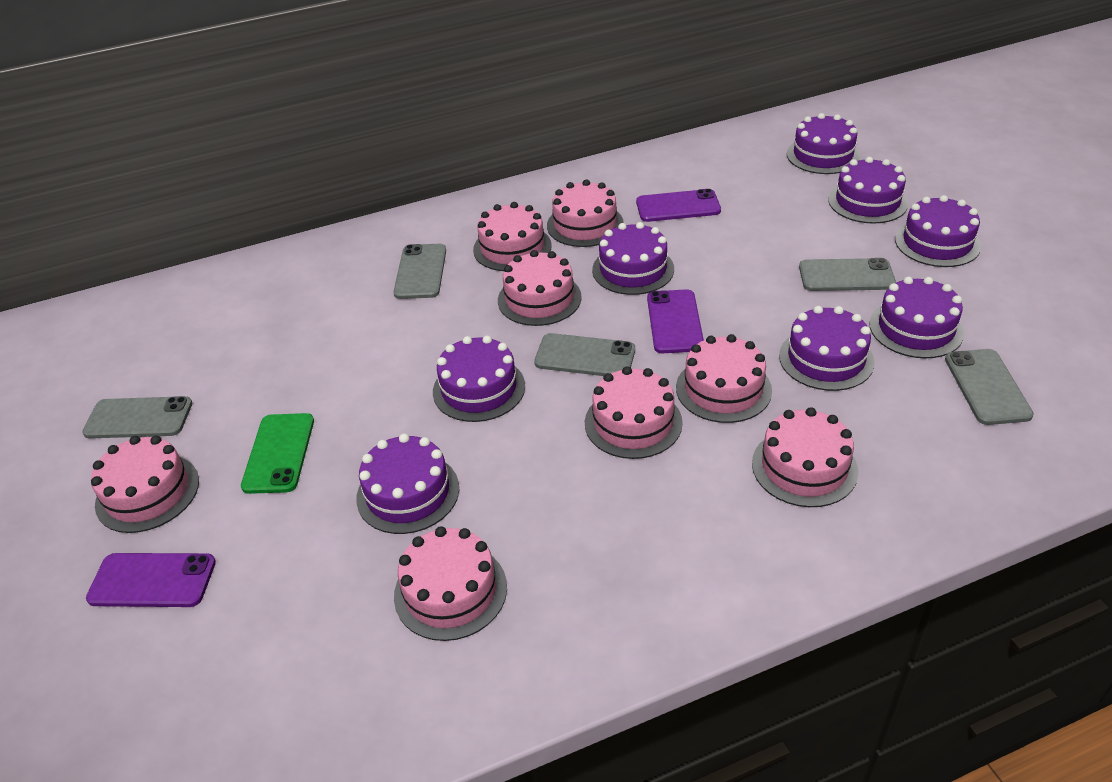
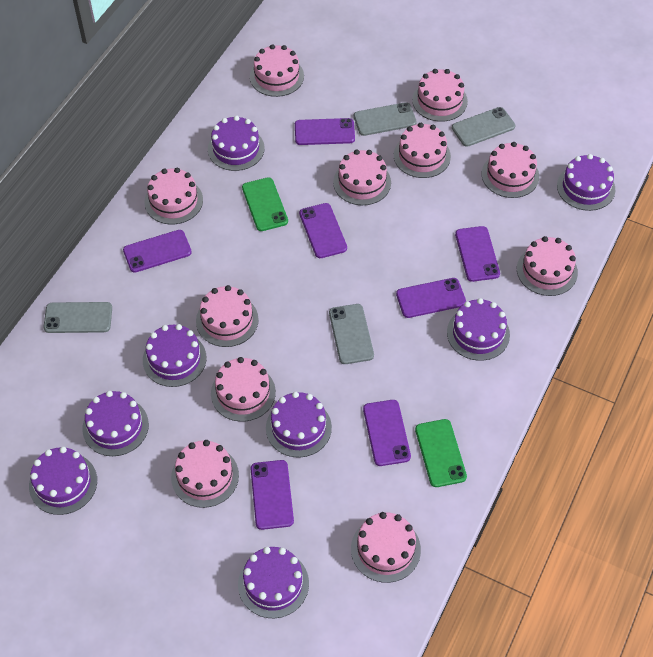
green phone: 1 -> 2
grey phone: 5 -> 4
pink cake: 8 -> 11
purple phone: 3 -> 7

